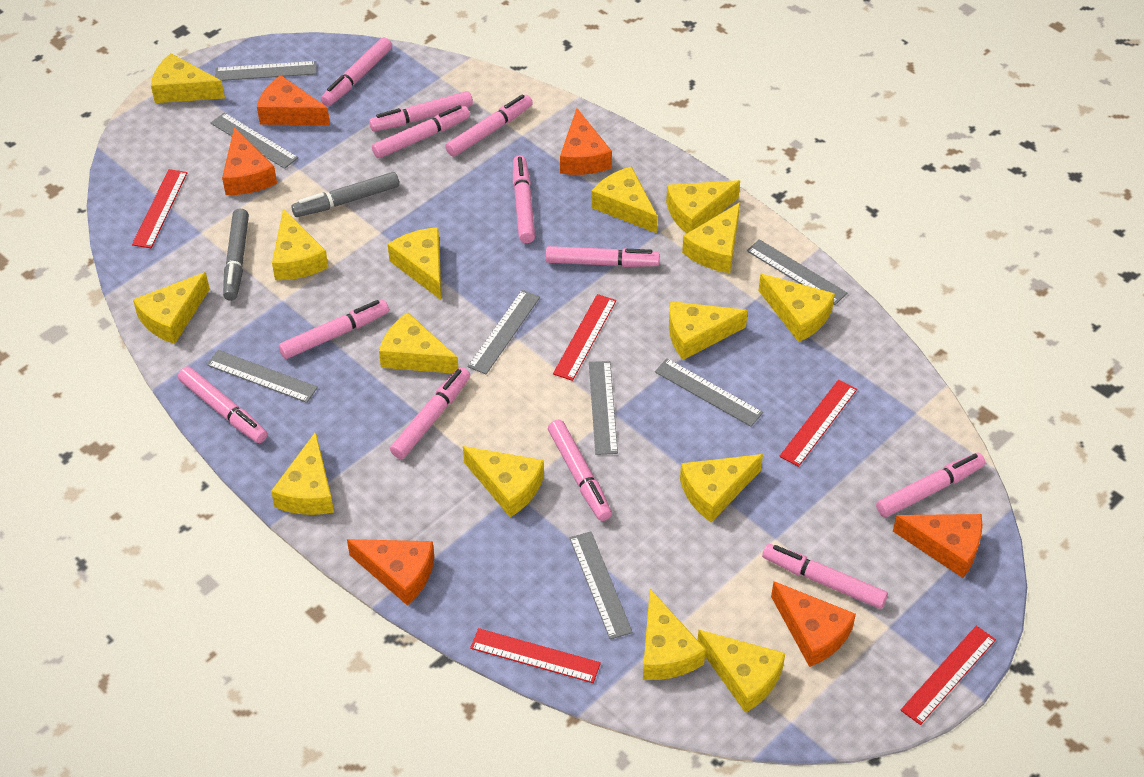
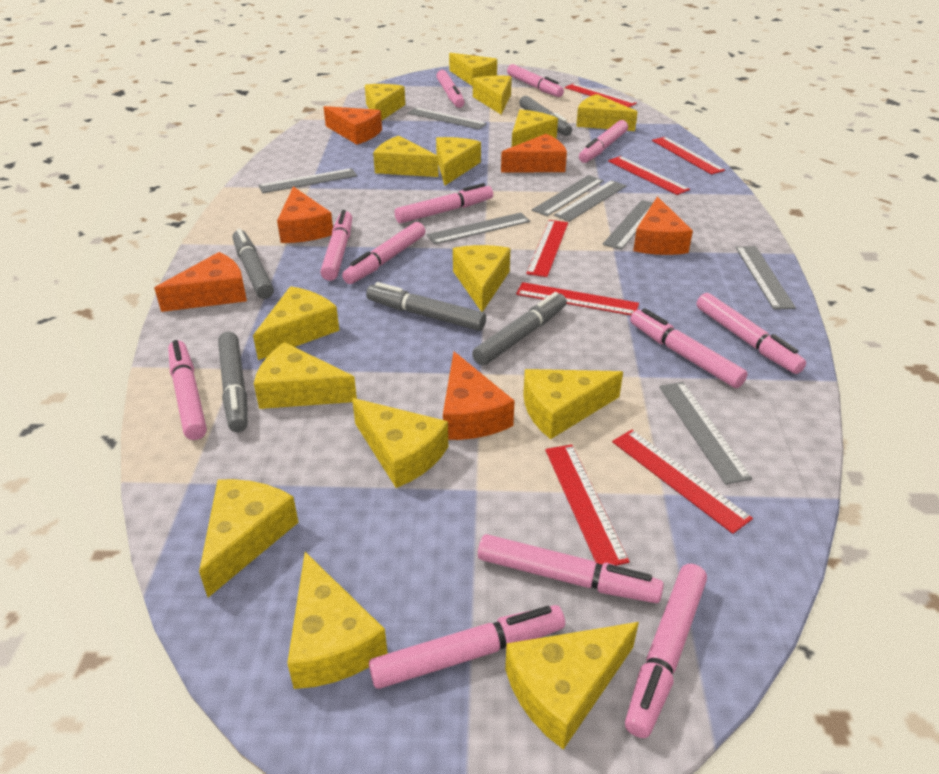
grey marker: 2 -> 5
red ruler: 5 -> 7

